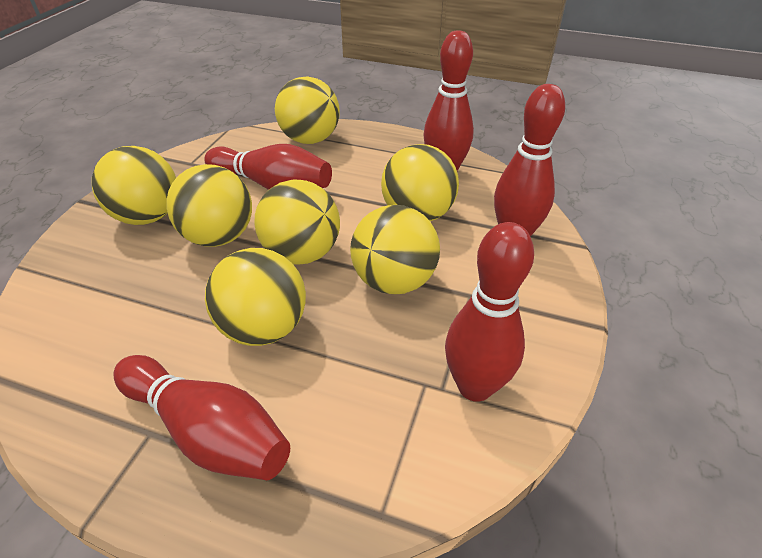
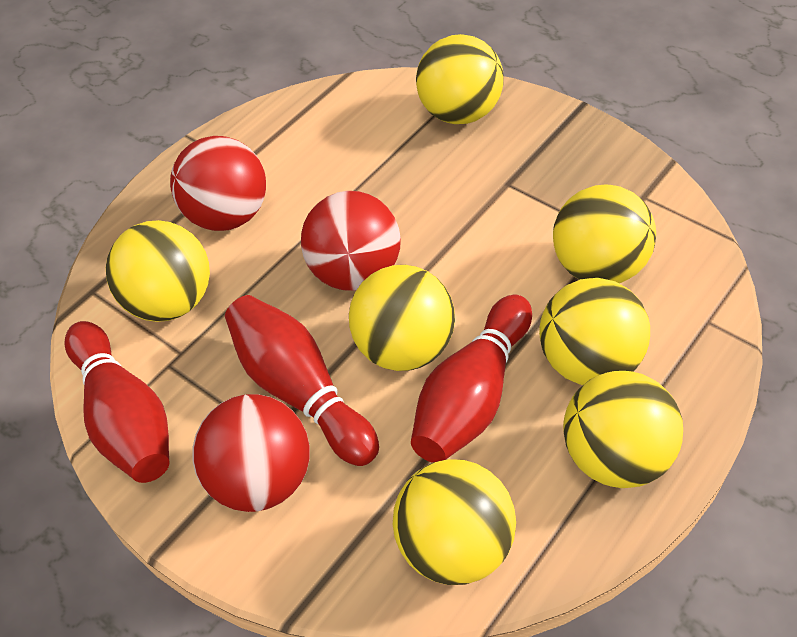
red ball: 0 -> 3
red bowling pin: 5 -> 3

